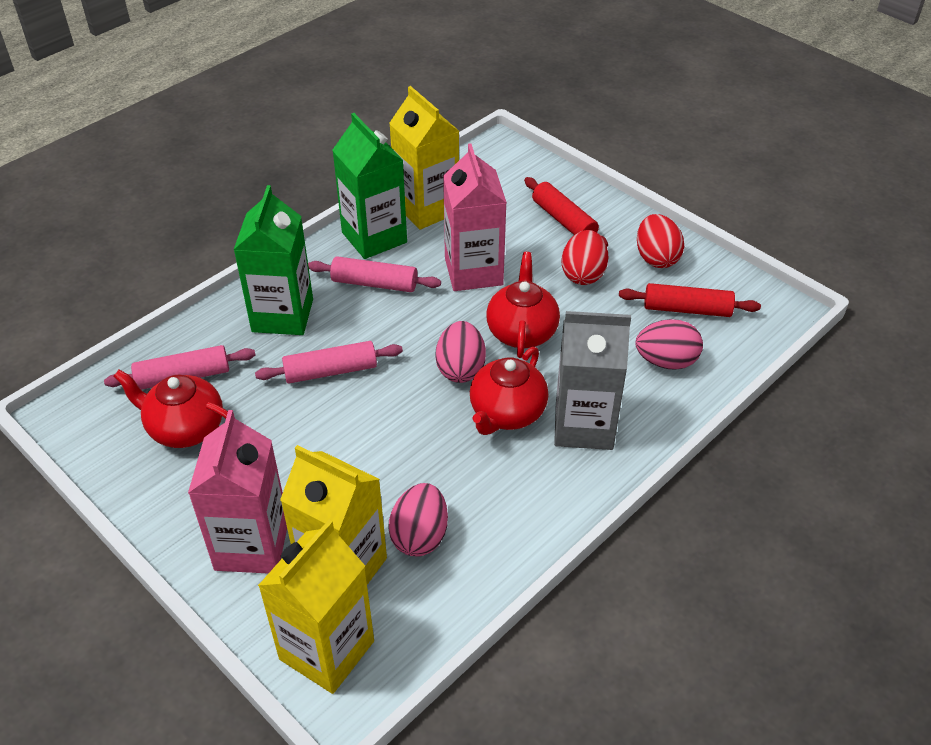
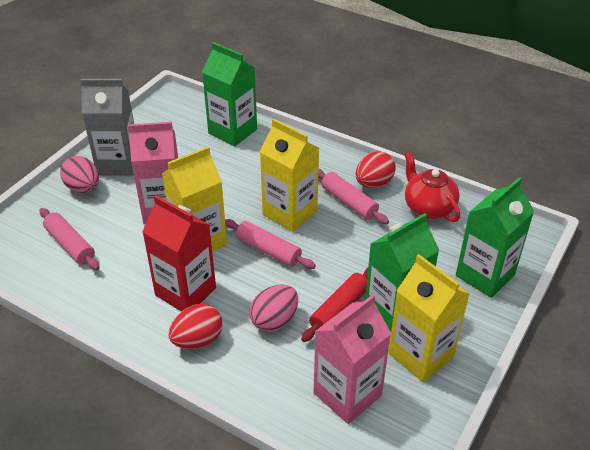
green carton: 2 -> 3
pink egg: 3 -> 2
red carton: 0 -> 1
red rolling pin: 2 -> 1
red teapot: 3 -> 1

